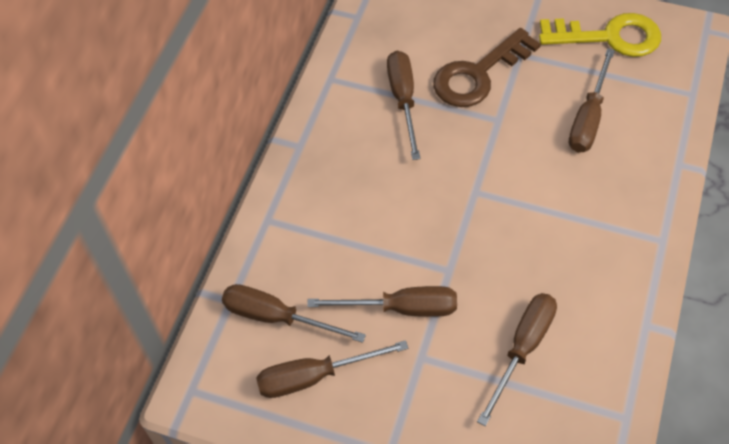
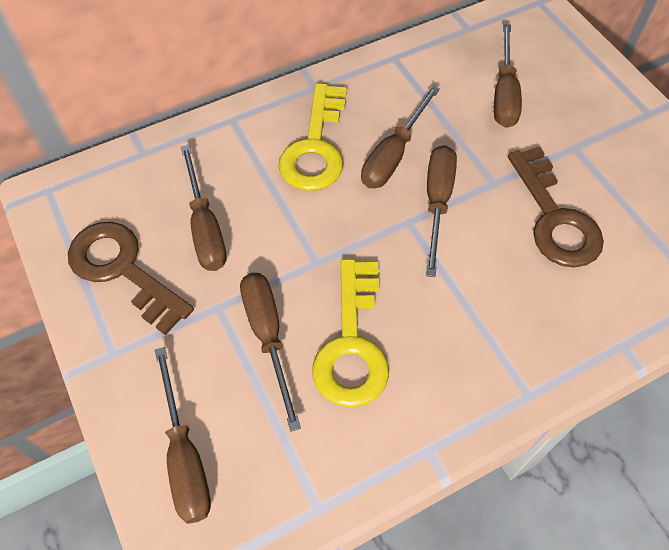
brown key: 1 -> 2
yellow key: 1 -> 2

